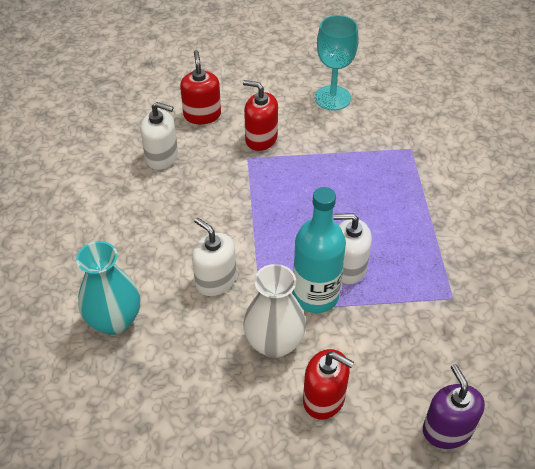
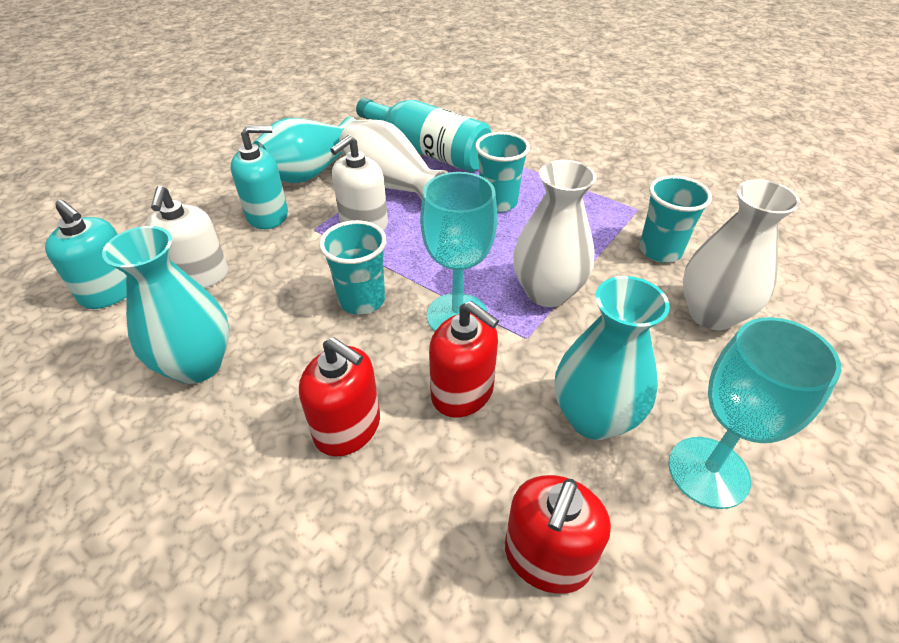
purple soap dispenser: 1 -> 0
turquoise cup: 0 -> 3
turquoise goblet: 1 -> 2
turquoise soap dispenser: 0 -> 2
turquoise vase: 1 -> 3
white soap dispenser: 3 -> 2
white vase: 1 -> 3

